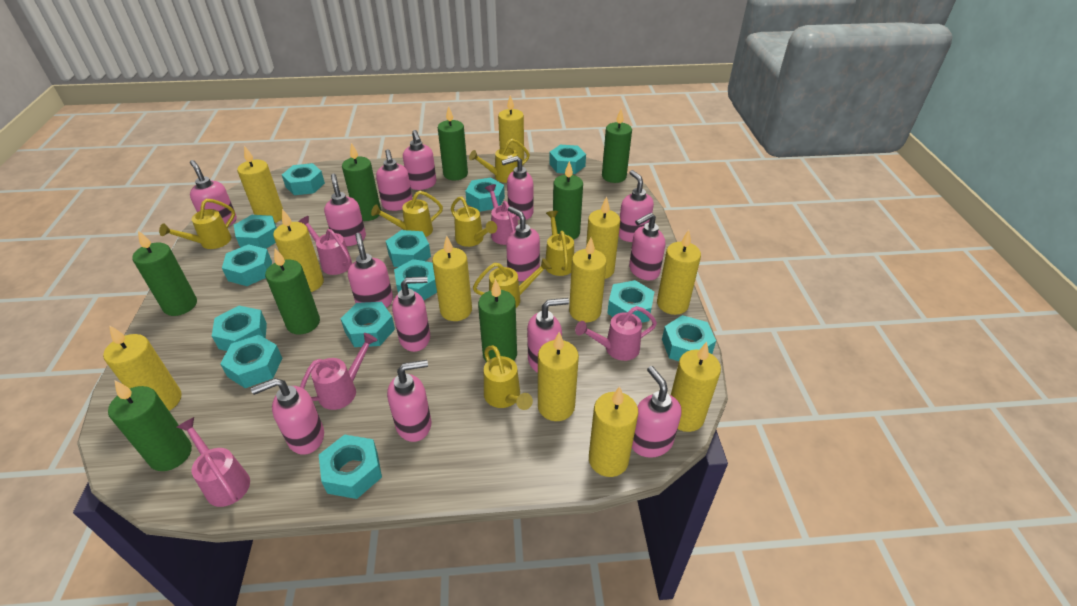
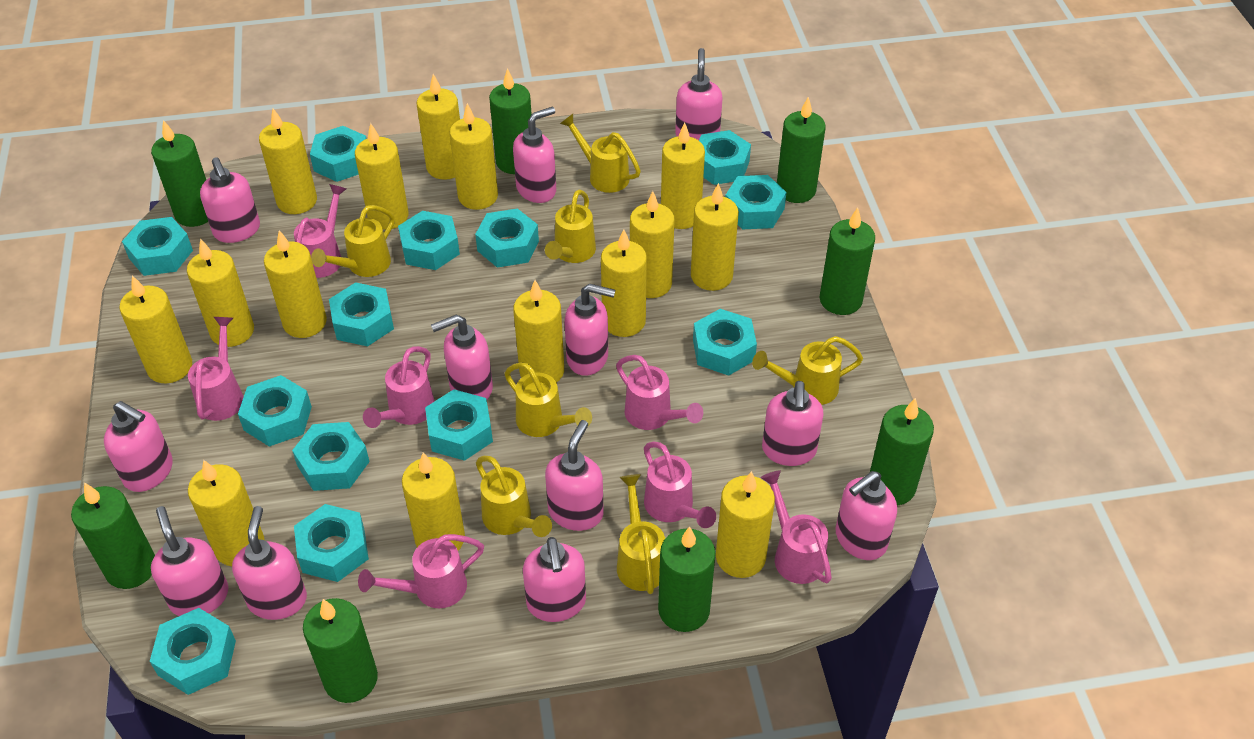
pink soap dispenser: 14 -> 12
pink watering can: 5 -> 7
yellow candle: 11 -> 15

